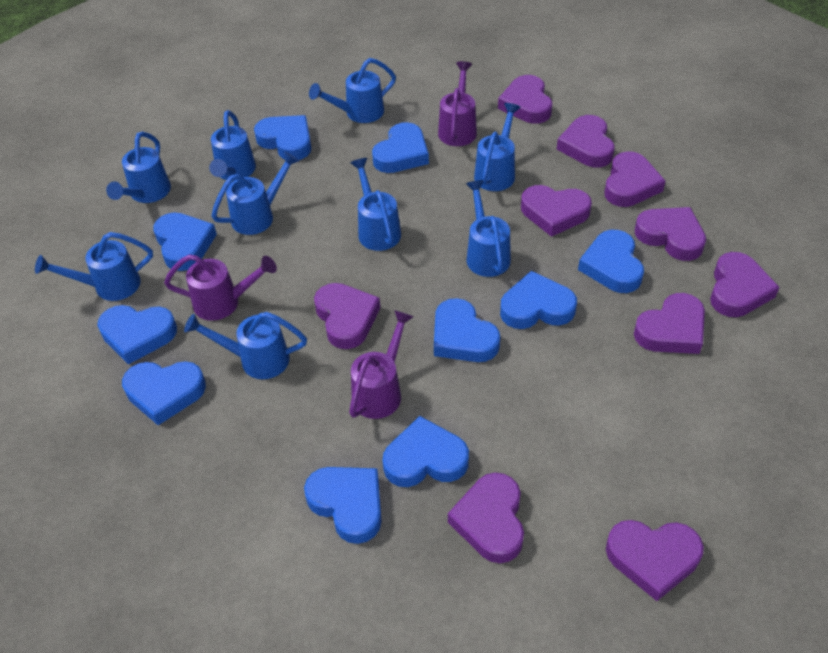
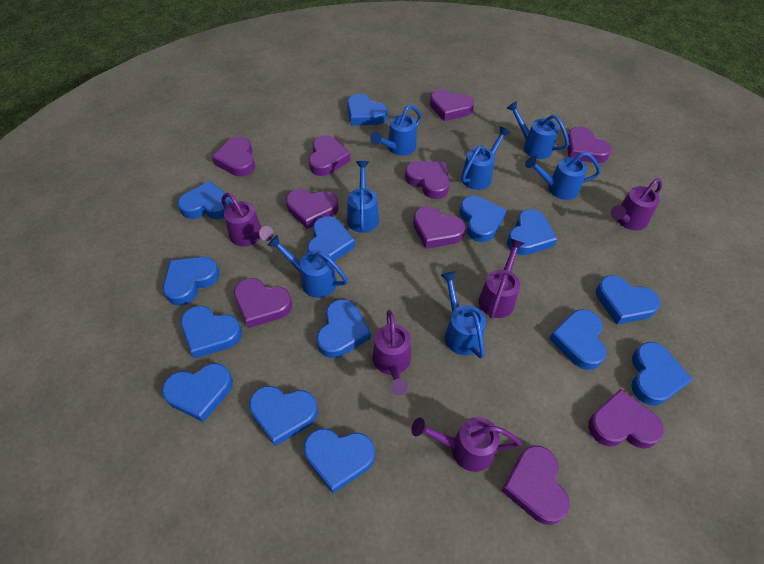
blue heart: 10 -> 14
blue watering can: 9 -> 7
purple watering can: 3 -> 5

